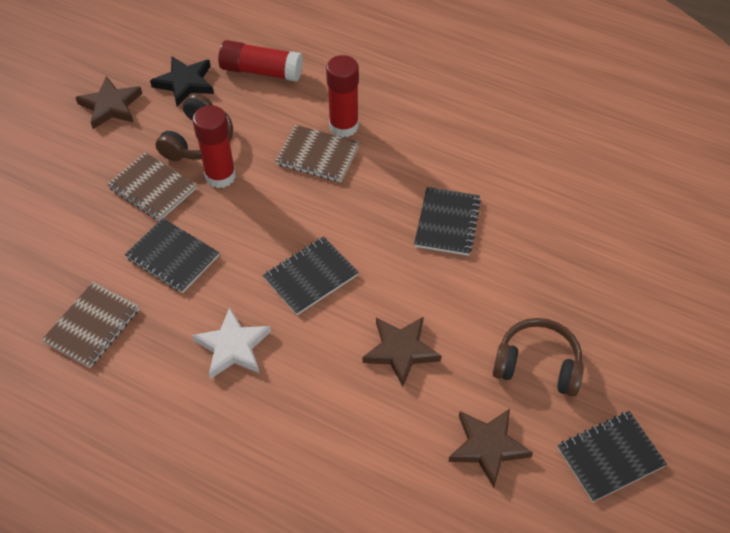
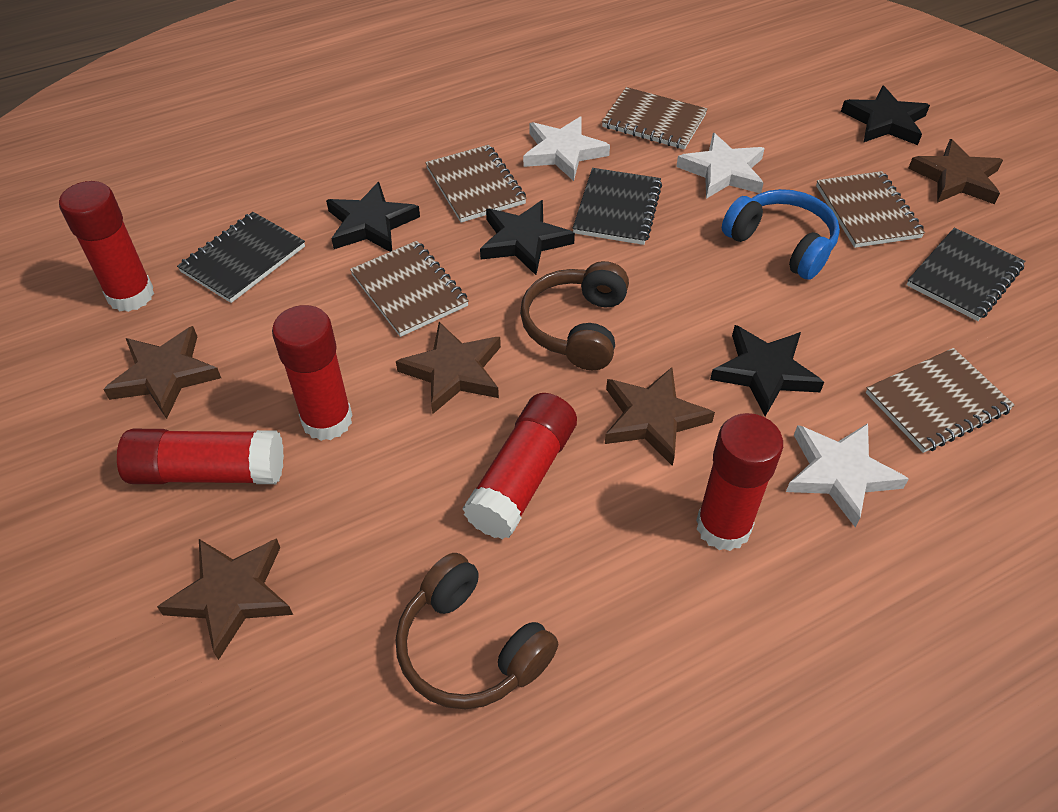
black notebook: 4 -> 3
black star: 1 -> 4
blue headphones: 0 -> 1
brown notebook: 3 -> 5
brown star: 3 -> 5
red glue stick: 3 -> 5
white star: 1 -> 3

